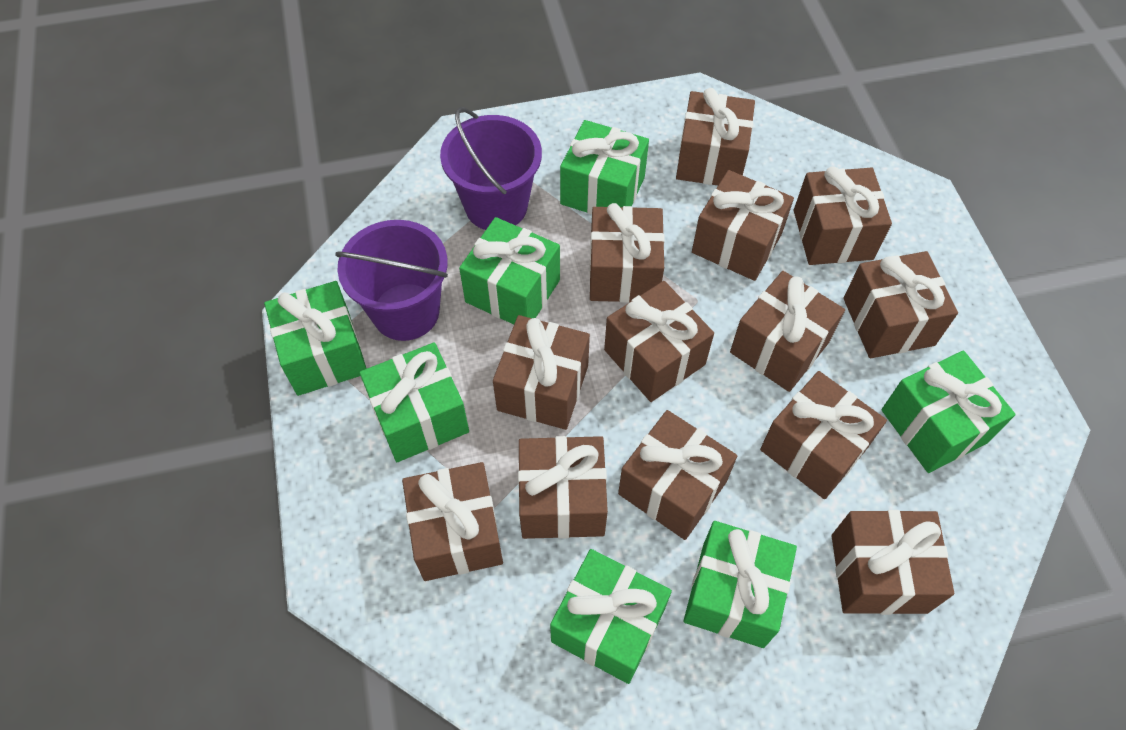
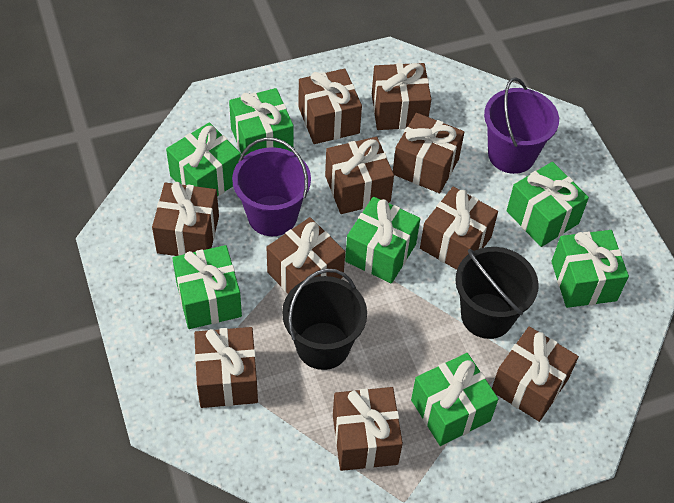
black bucket: 0 -> 2
brown gift: 13 -> 10

